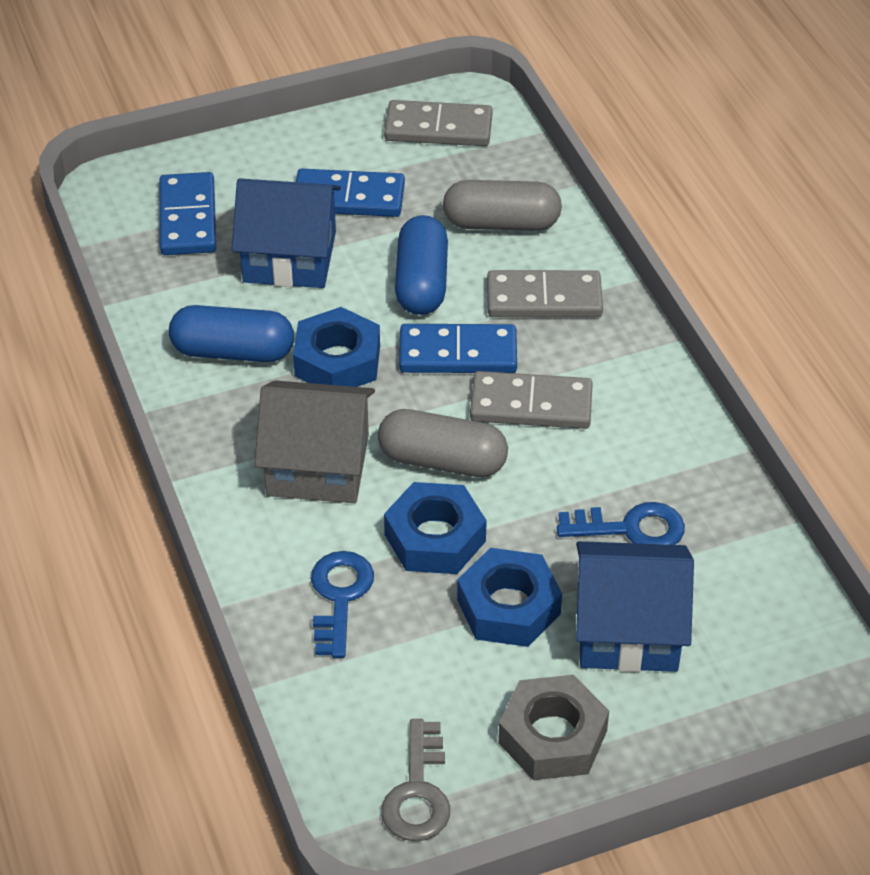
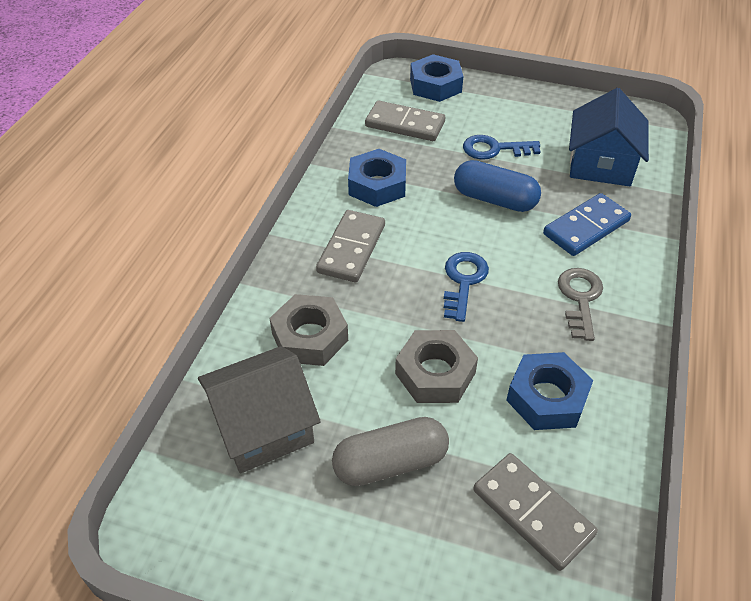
blue capsule: 2 -> 1
blue domino: 3 -> 1
blue house: 2 -> 1
grey capsule: 2 -> 1
grey nut: 1 -> 2

